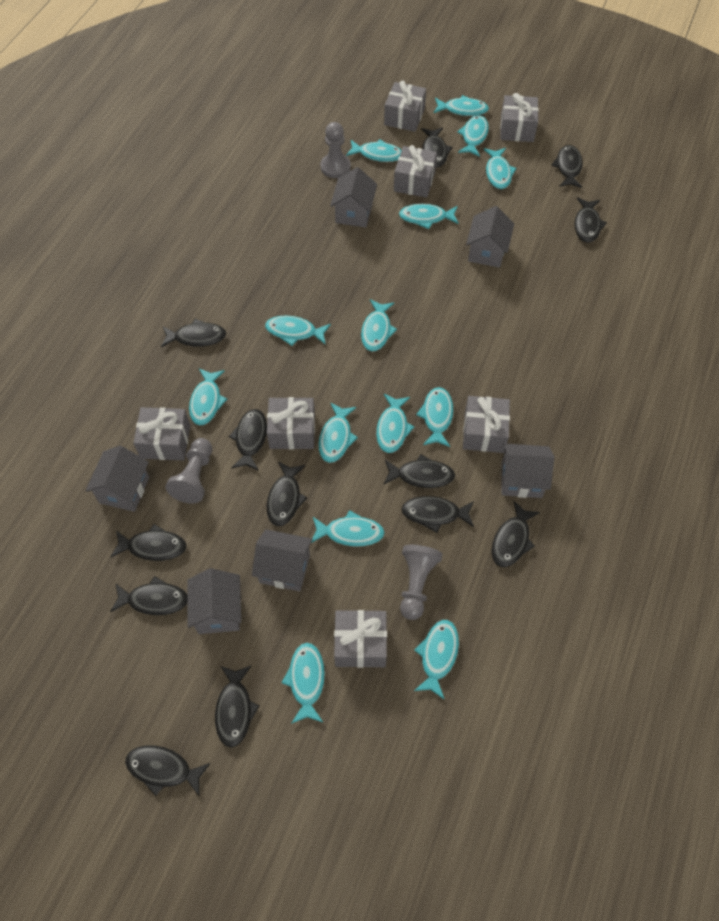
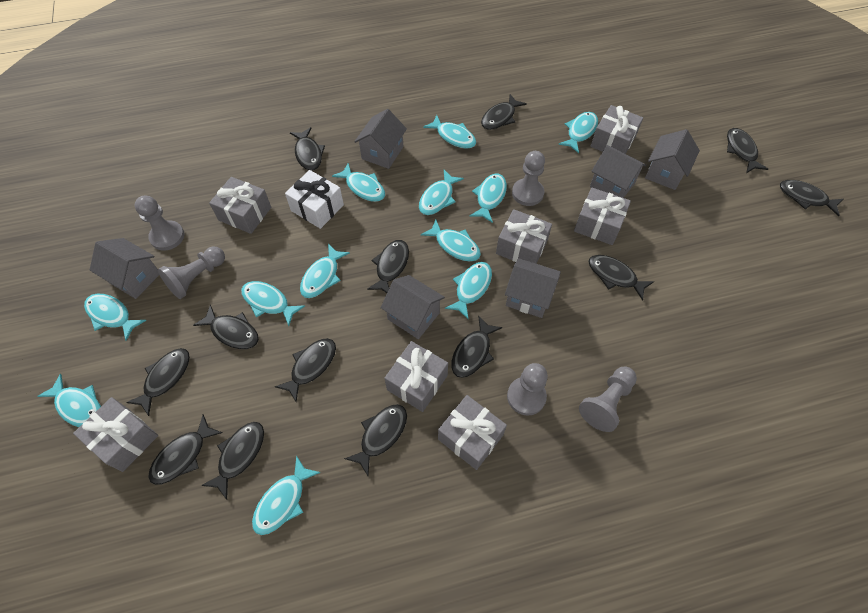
grey pawn: 3 -> 5
turquoise fish: 14 -> 12
white gift: 0 -> 1

